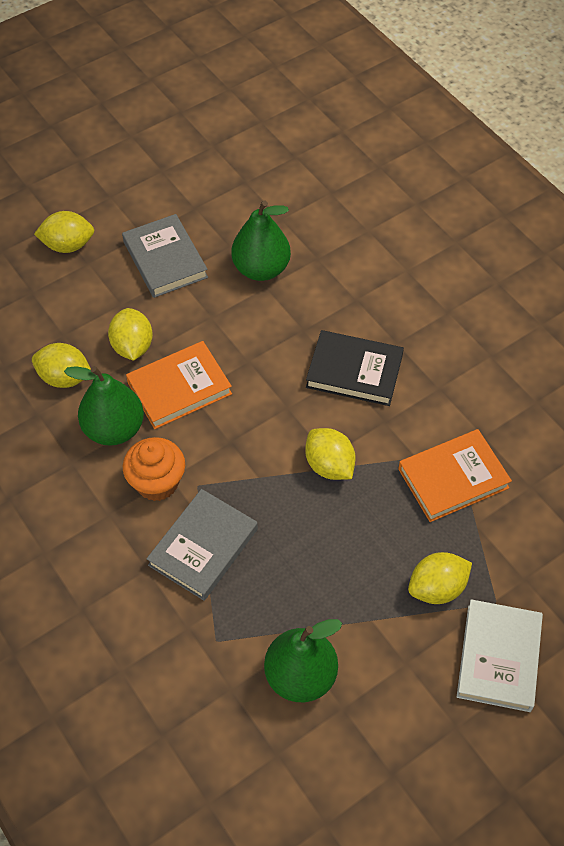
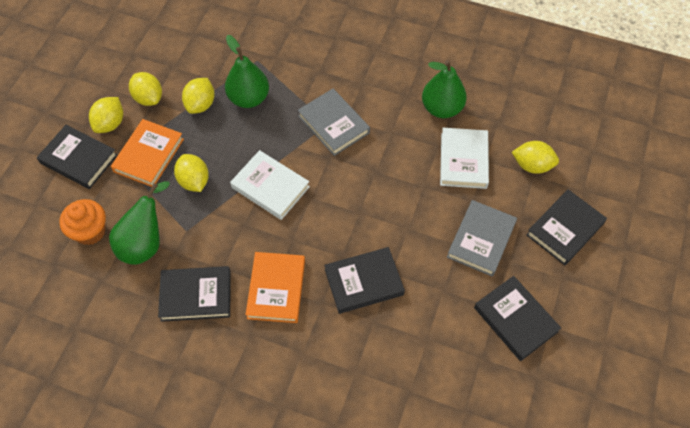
black book: 1 -> 5
white book: 1 -> 2

